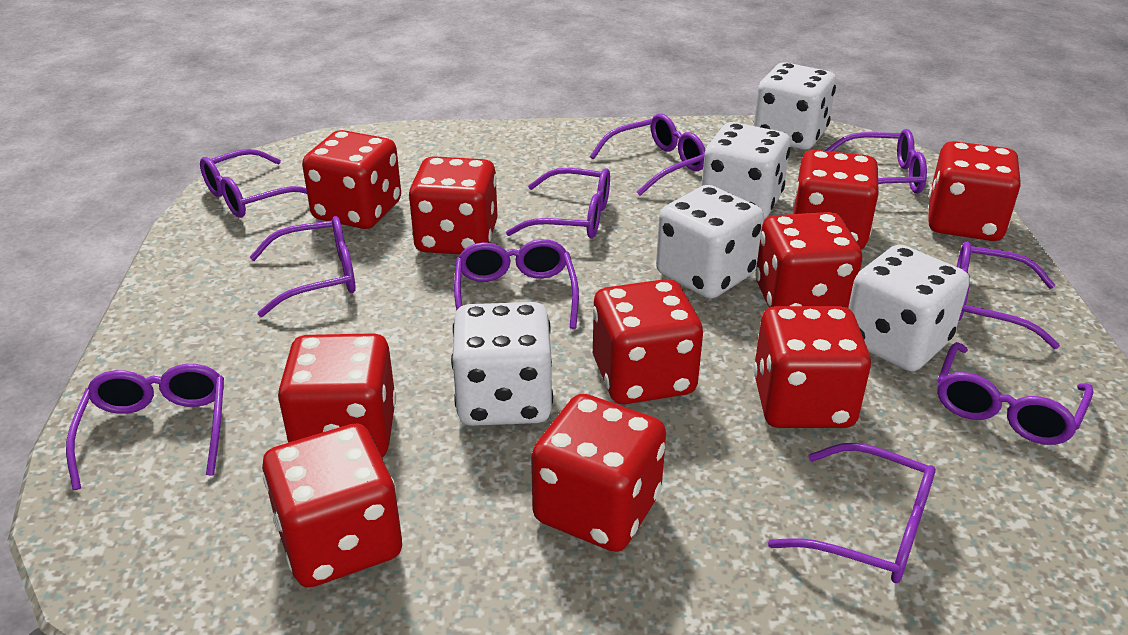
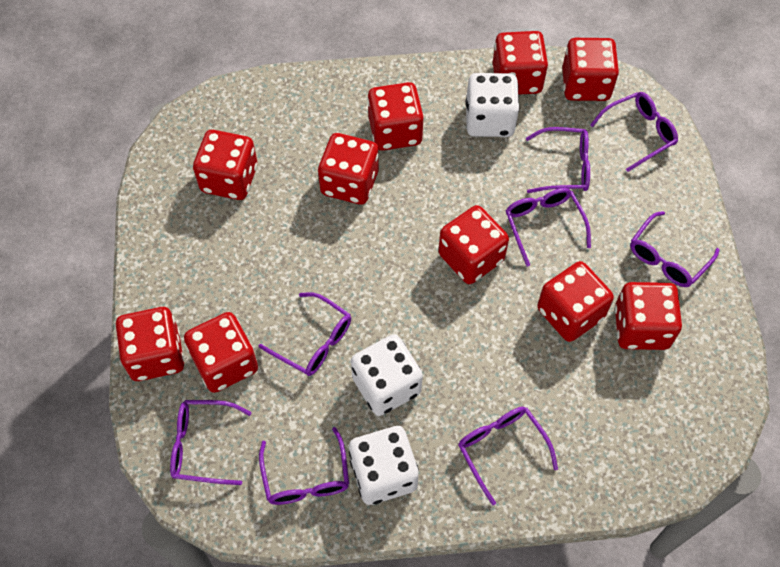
purple glasses: 10 -> 8
white dice: 5 -> 3

